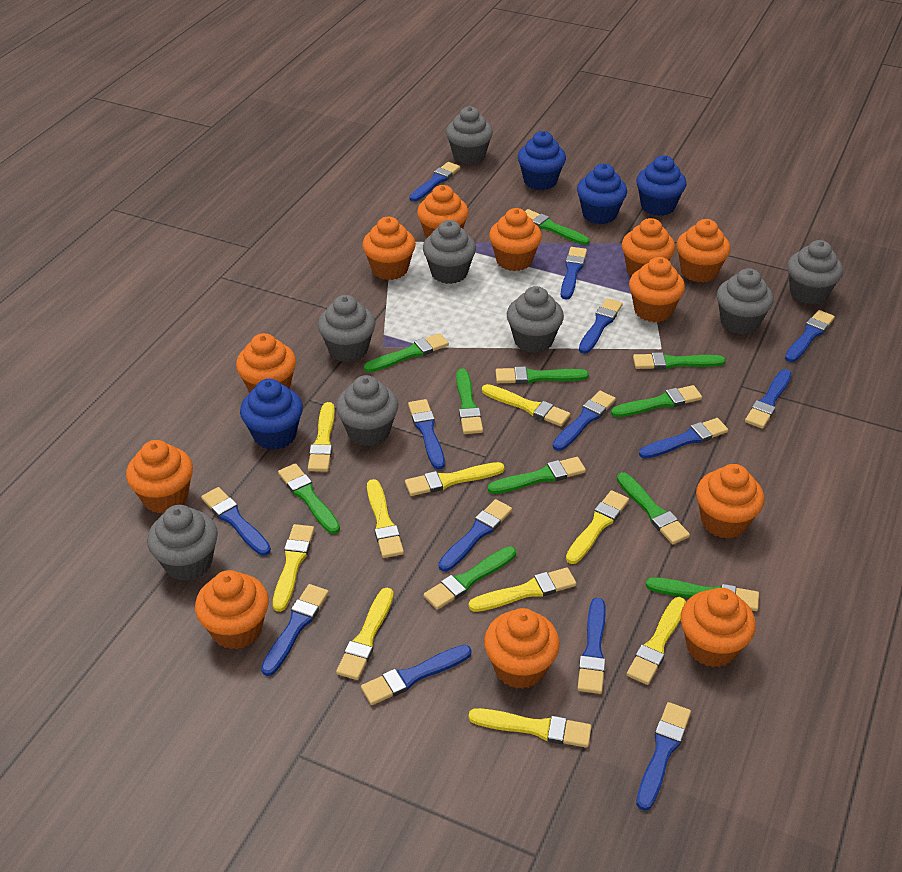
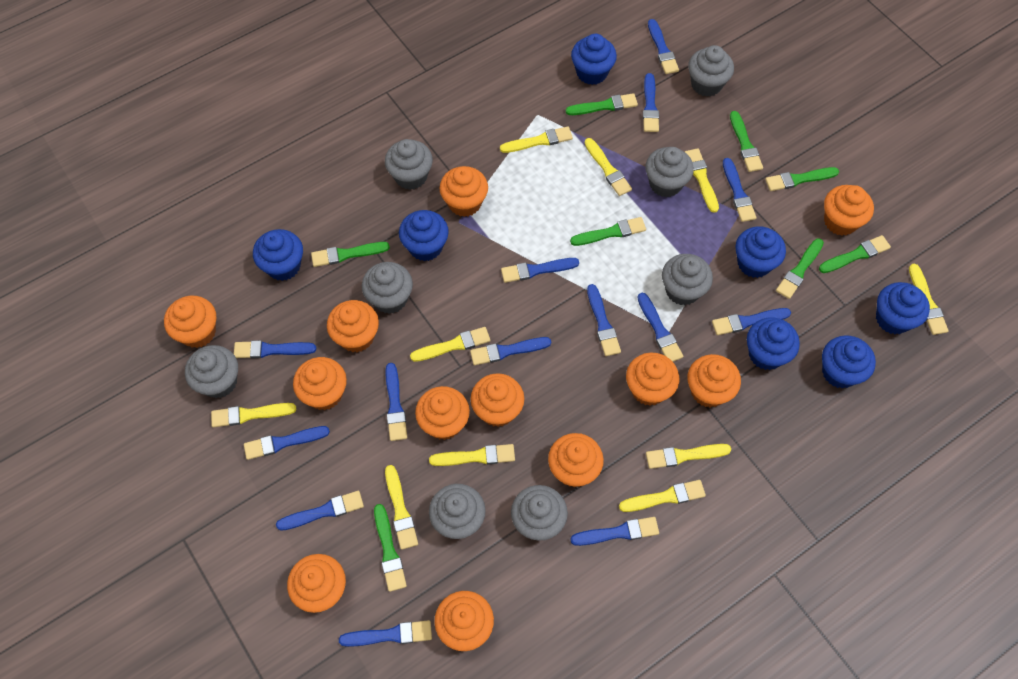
blue cupcake: 4 -> 7
green brush: 11 -> 8

